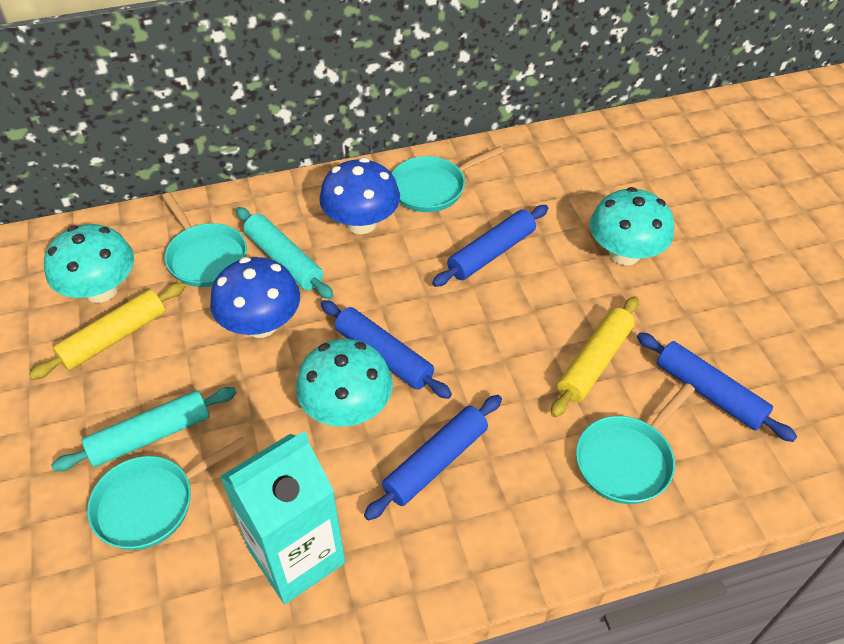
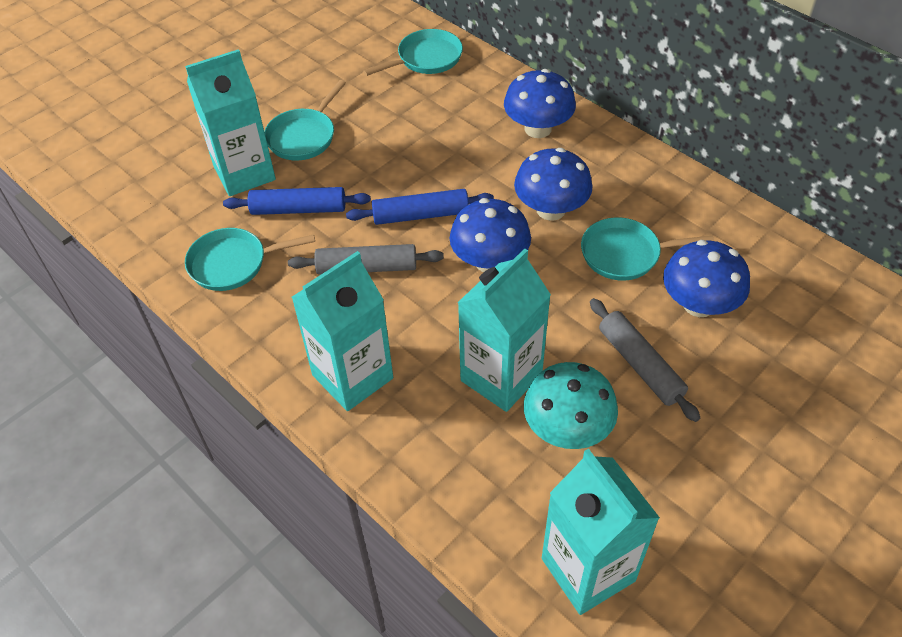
blue mushroom: 2 -> 4
blue rolling pin: 4 -> 2
grey rolling pin: 0 -> 2
turquoise carton: 1 -> 4
turquoise mushroom: 3 -> 1
turquoise rolling pin: 2 -> 0
yellow rolling pin: 2 -> 0

